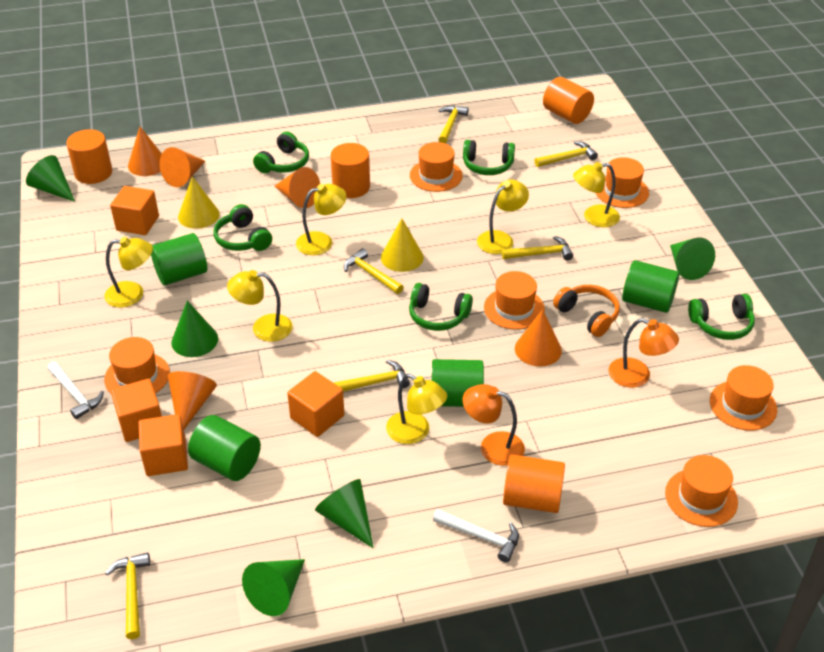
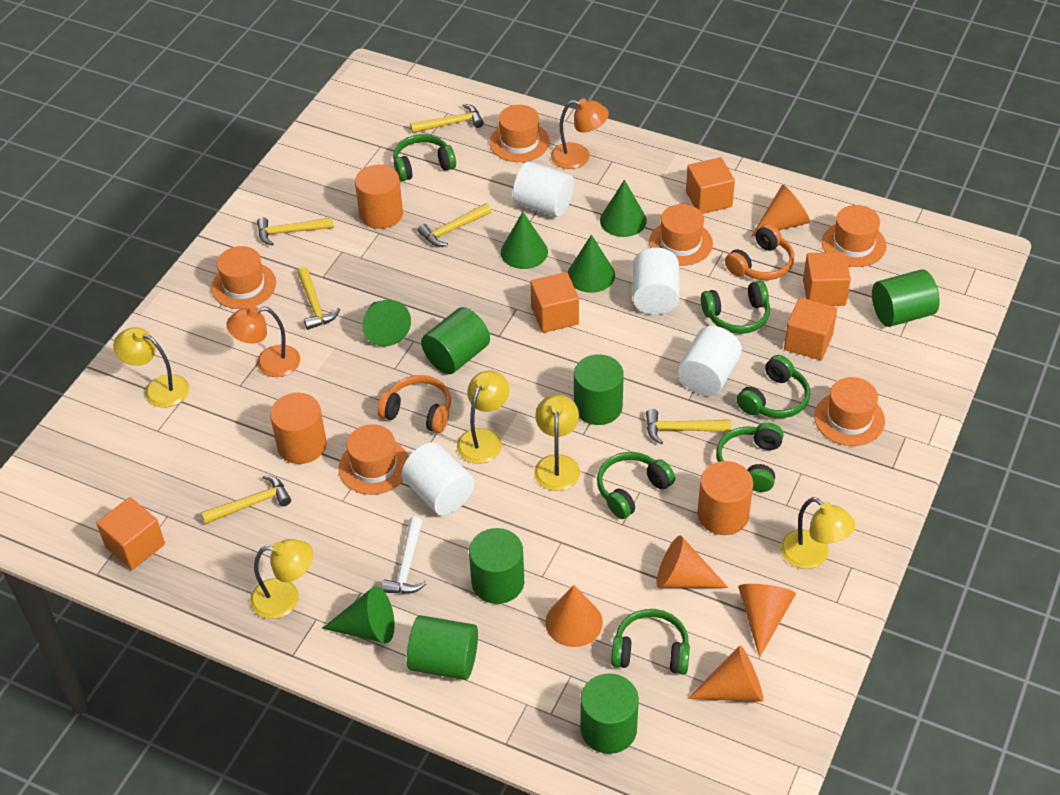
green cylinder: 4 -> 6
green headphones: 5 -> 6
orange cube: 4 -> 5
orange cylinder: 4 -> 3
orange headphones: 1 -> 2
white cylinder: 0 -> 4
white hammer: 2 -> 1
yellow cone: 2 -> 0
yellow lamp: 6 -> 5

